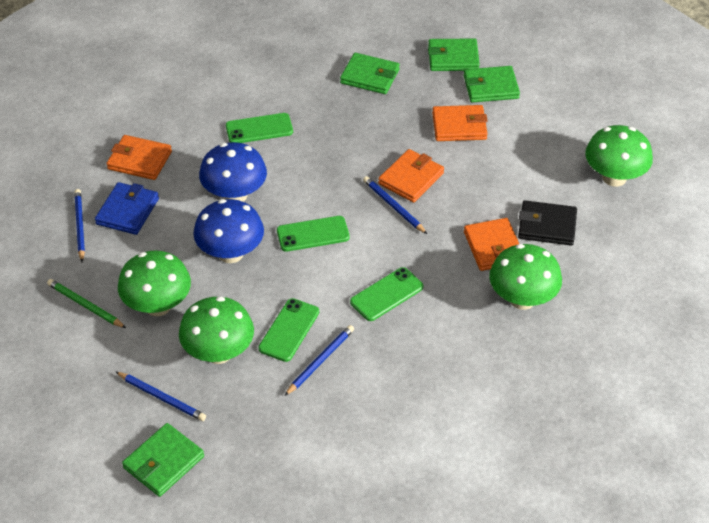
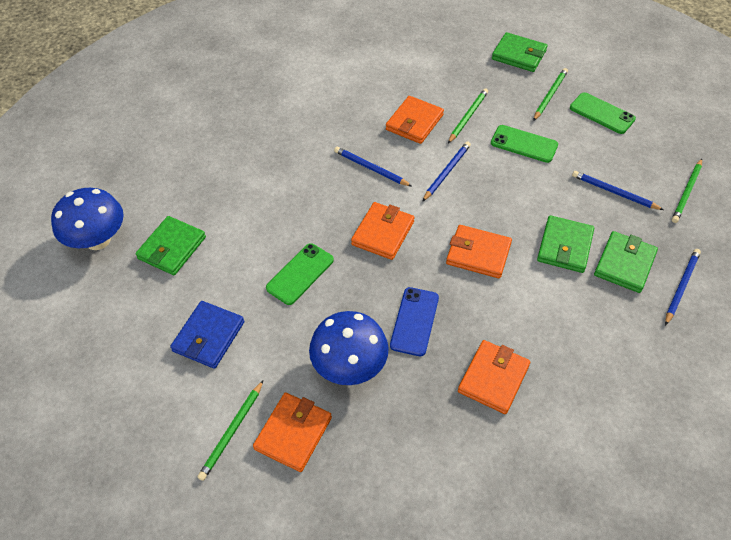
black wallet: 1 -> 0
blue phone: 0 -> 1
green mushroom: 4 -> 0
green pencil: 1 -> 4
green phone: 4 -> 3
orange wallet: 4 -> 5

